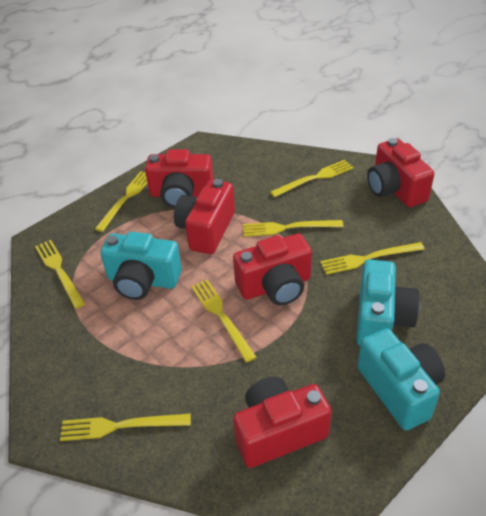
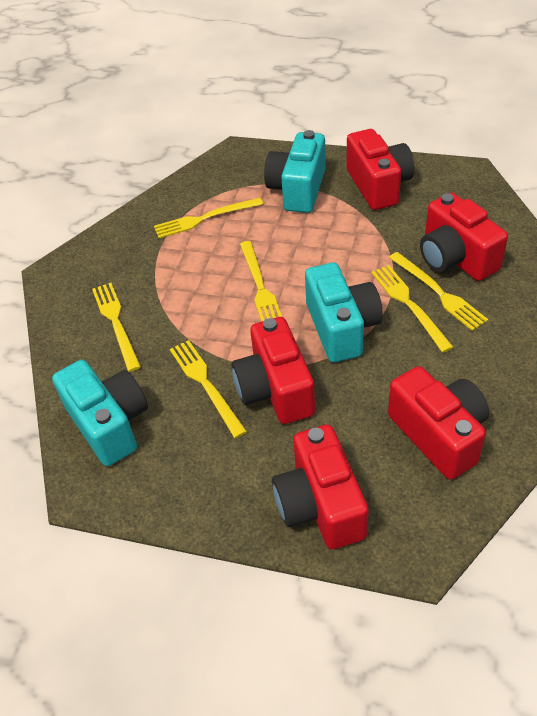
yellow fork: 7 -> 6

